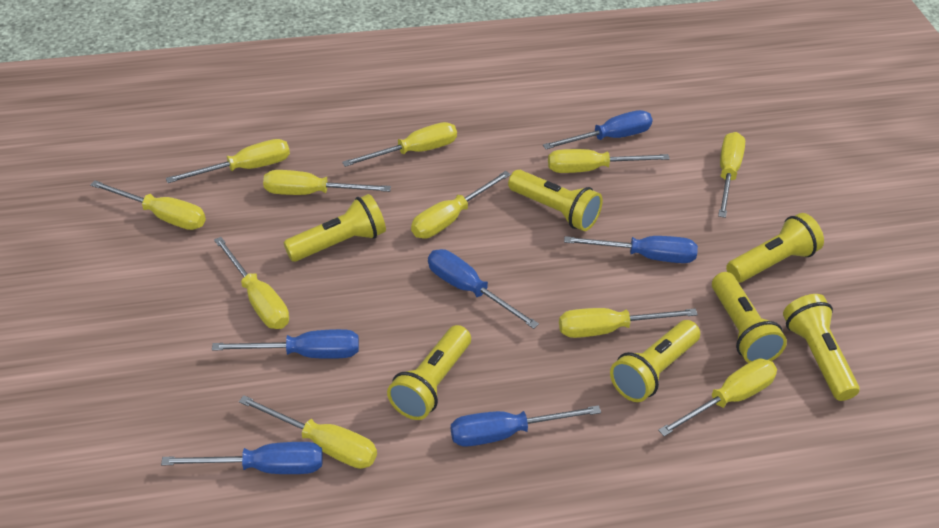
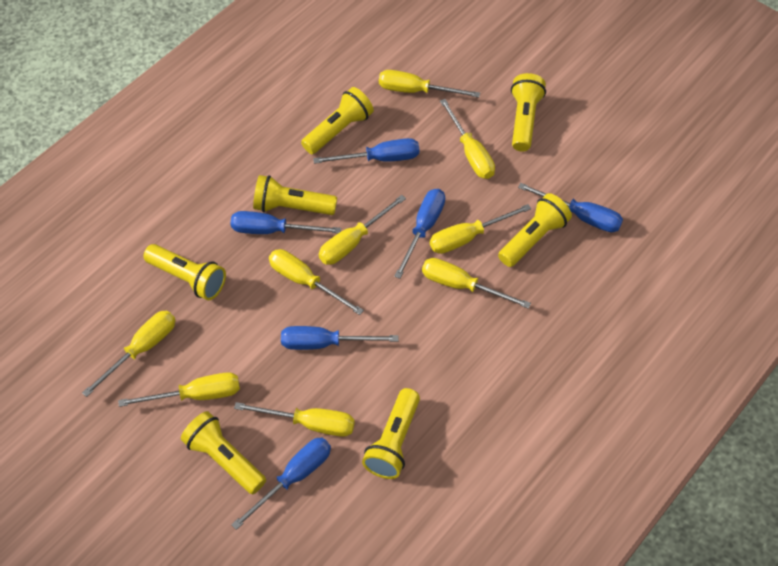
yellow screwdriver: 11 -> 9

